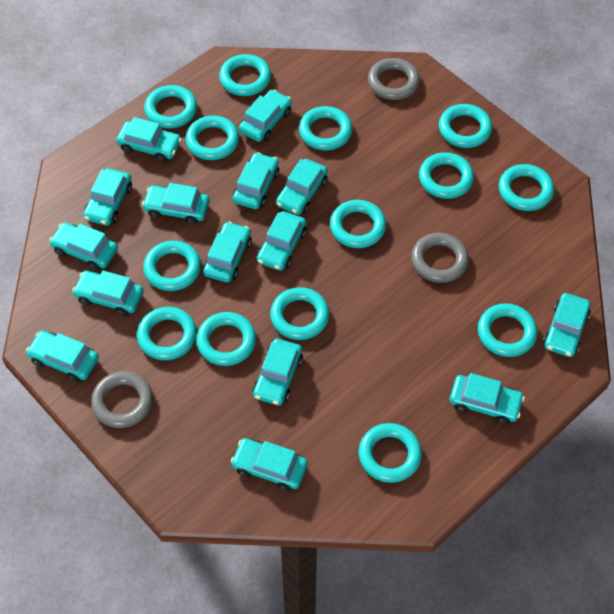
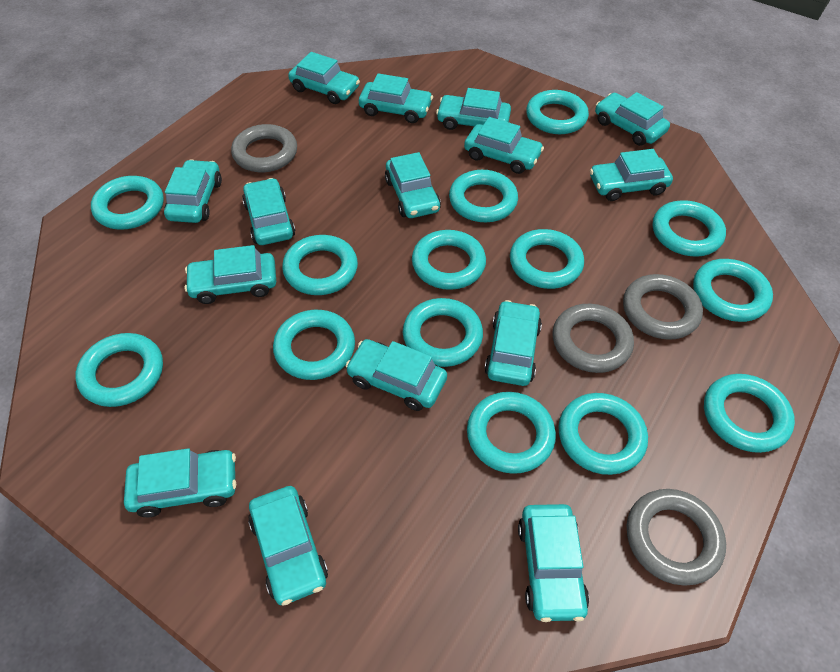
grey ring: 3 -> 4

